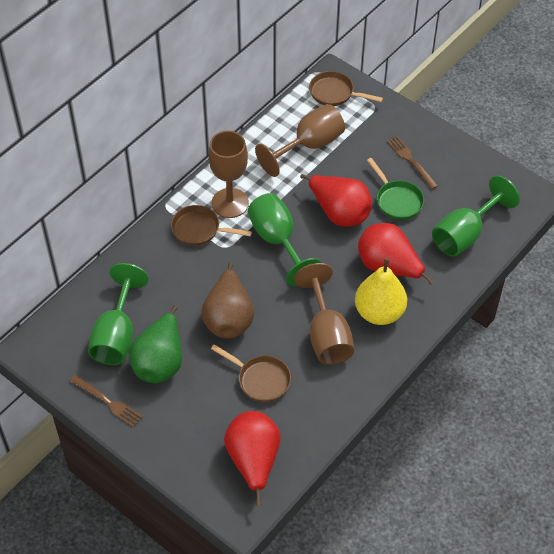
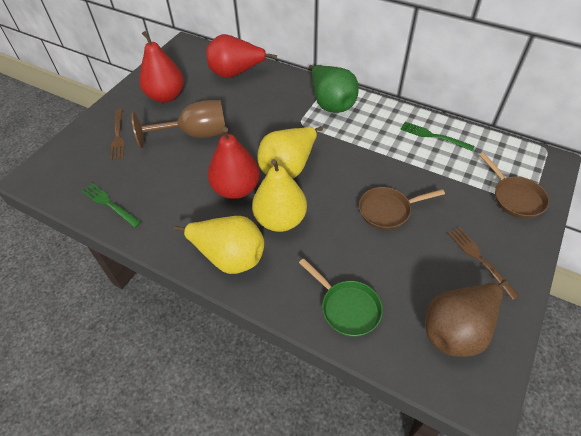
brown goblet: 3 -> 1
brown pan: 3 -> 2
green fork: 0 -> 2
green goblet: 3 -> 0
yellow pear: 1 -> 3

